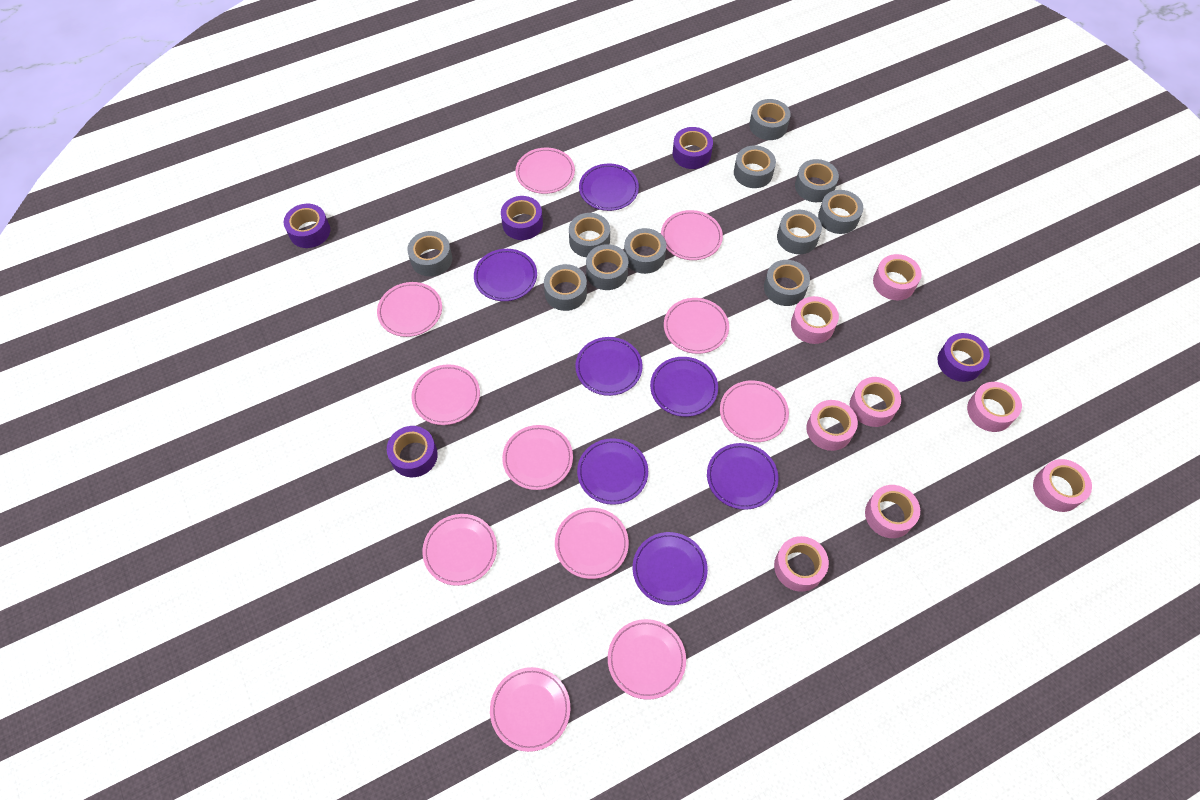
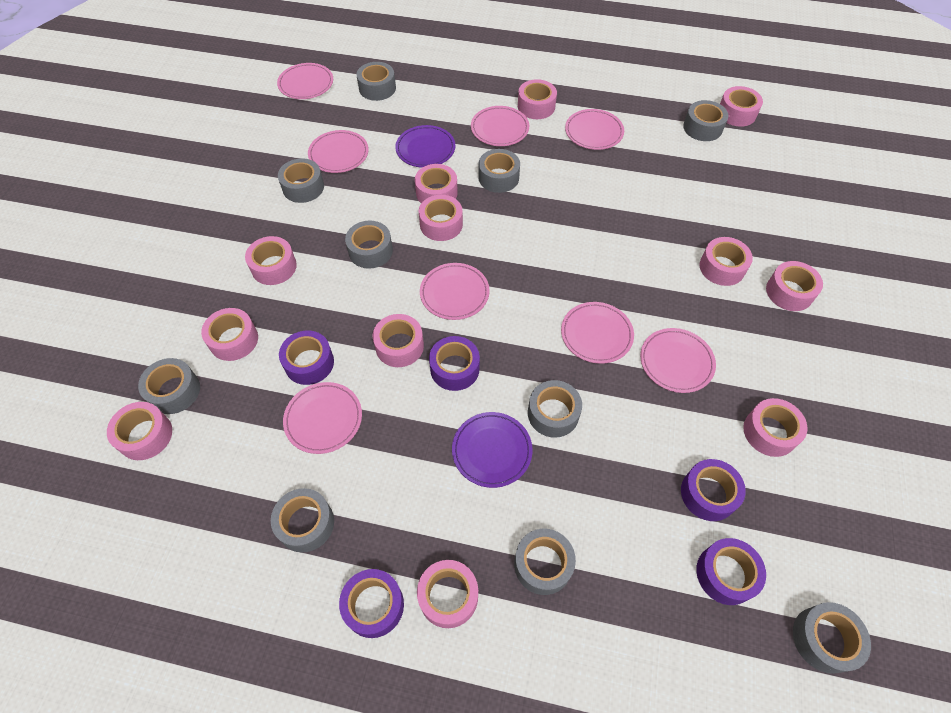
grey tape: 11 -> 10
pink plate: 11 -> 8
pink tape: 8 -> 12
purple plate: 7 -> 2

